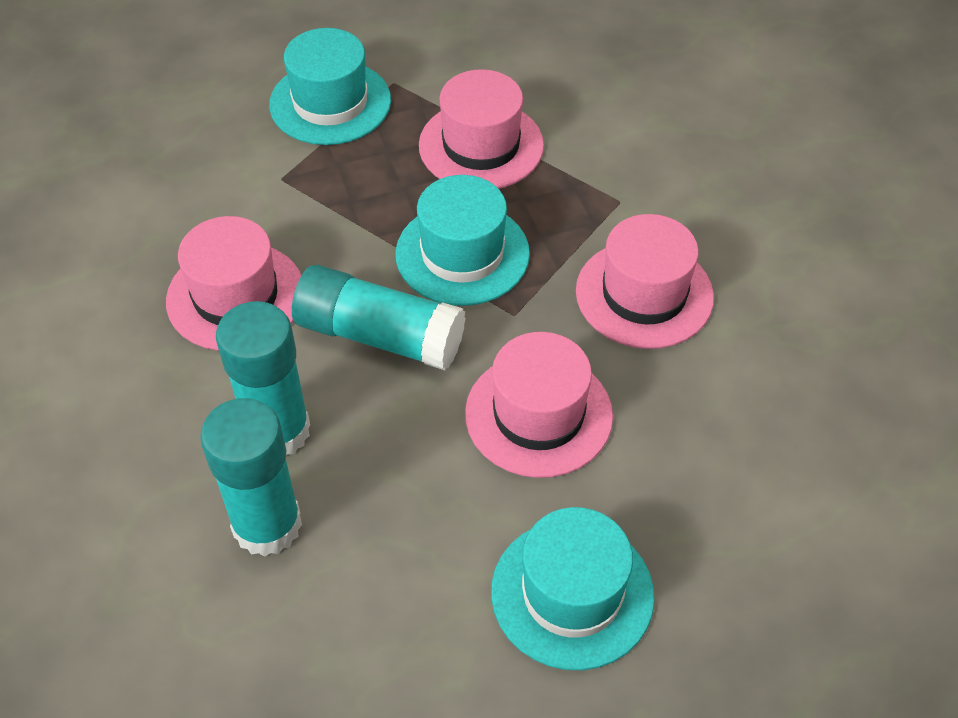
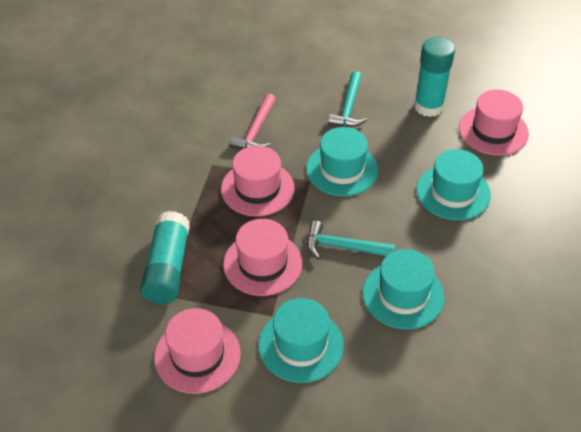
pink hammer: 0 -> 1
turquoise glue stick: 3 -> 2
turquoise hammer: 0 -> 2
turquoise hat: 3 -> 4

